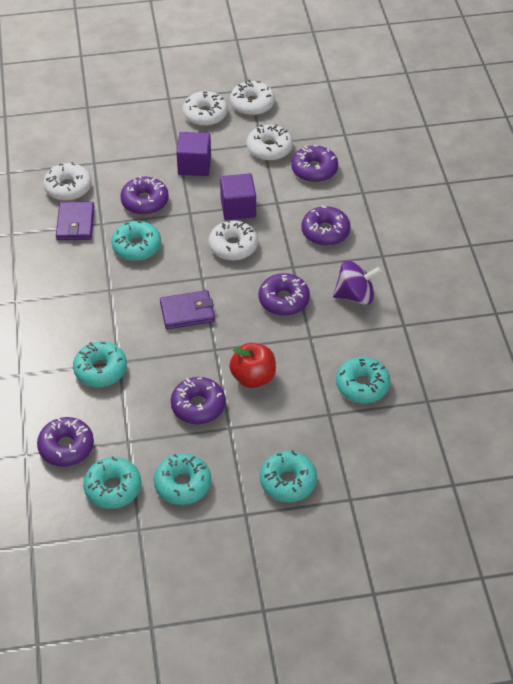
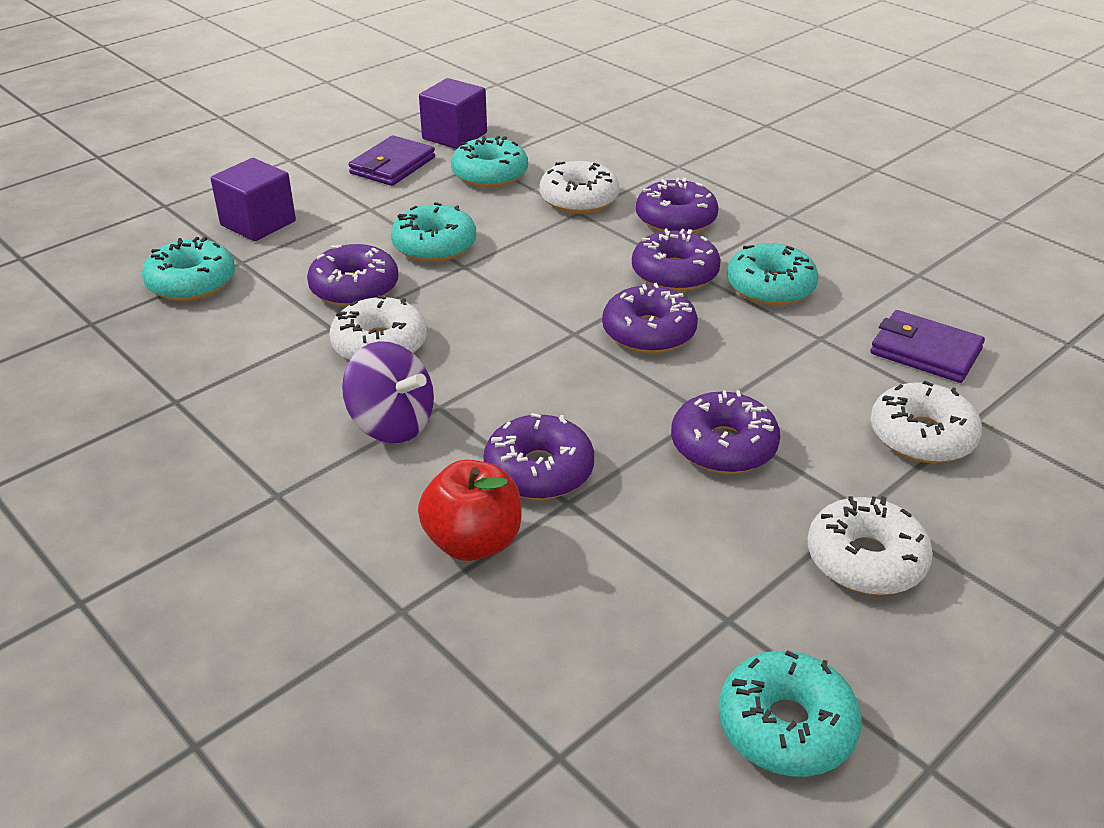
turquoise donut: 6 -> 5
white donut: 5 -> 4

